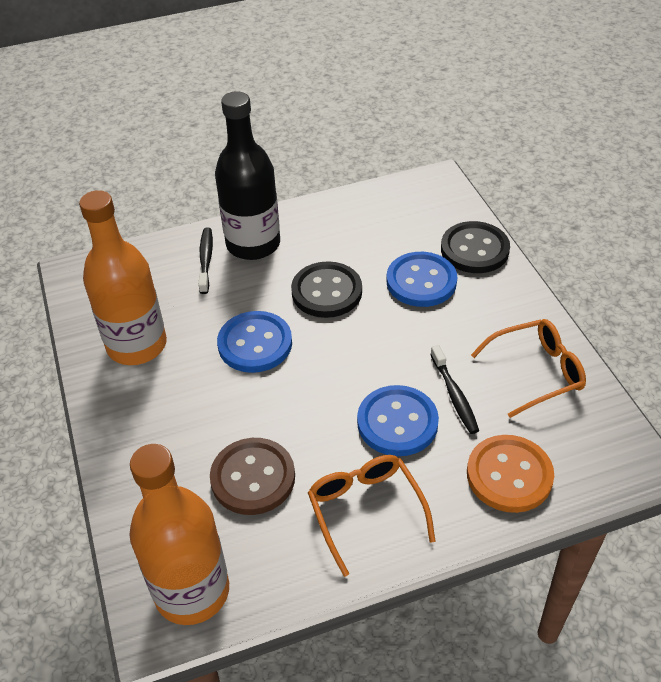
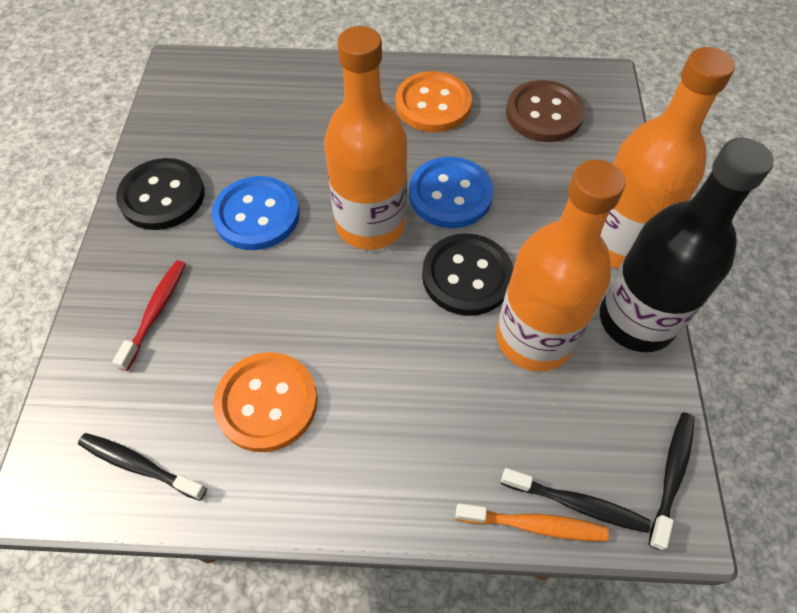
black toothbrush: 2 -> 3
blue button: 3 -> 2
orange bottle: 2 -> 3
orange button: 1 -> 2
orange glasses: 2 -> 0
orange toothbrush: 0 -> 1
red toothbrush: 0 -> 1

